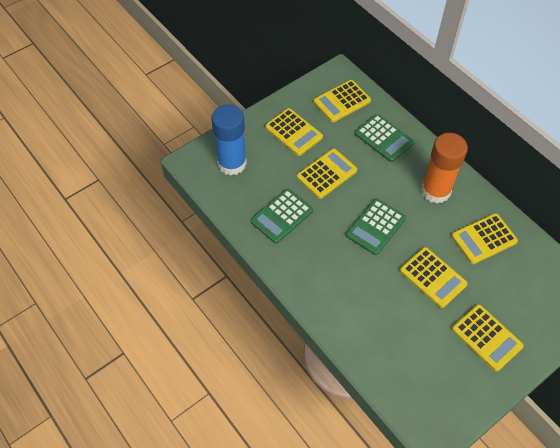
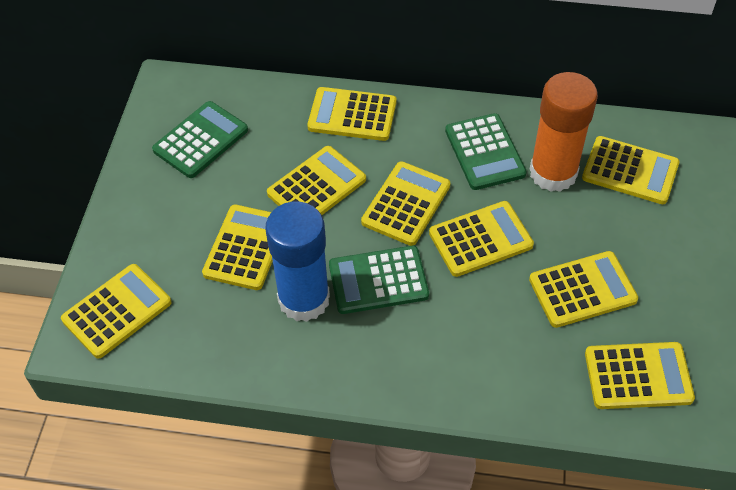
yellow calculator: 6 -> 9

